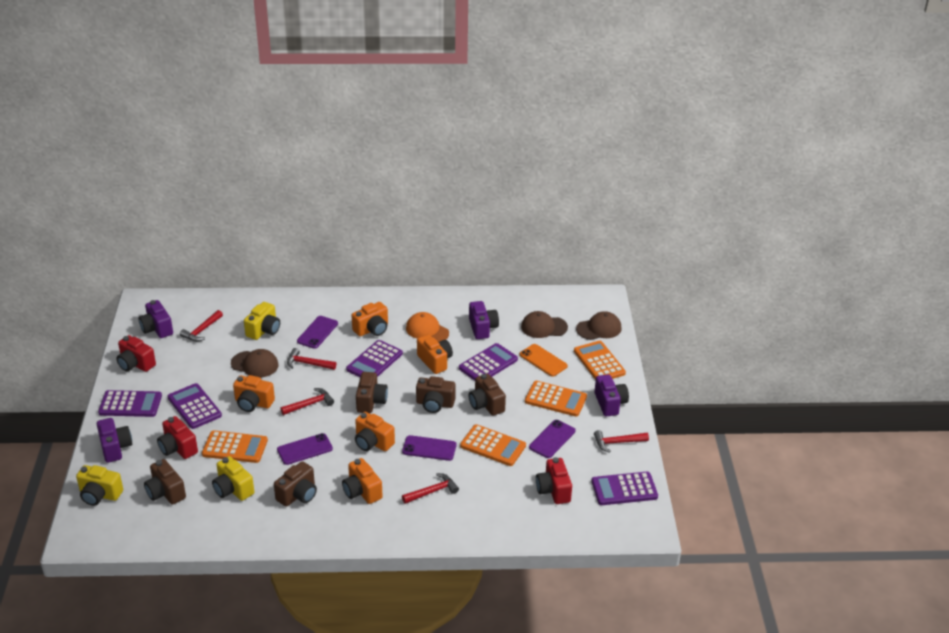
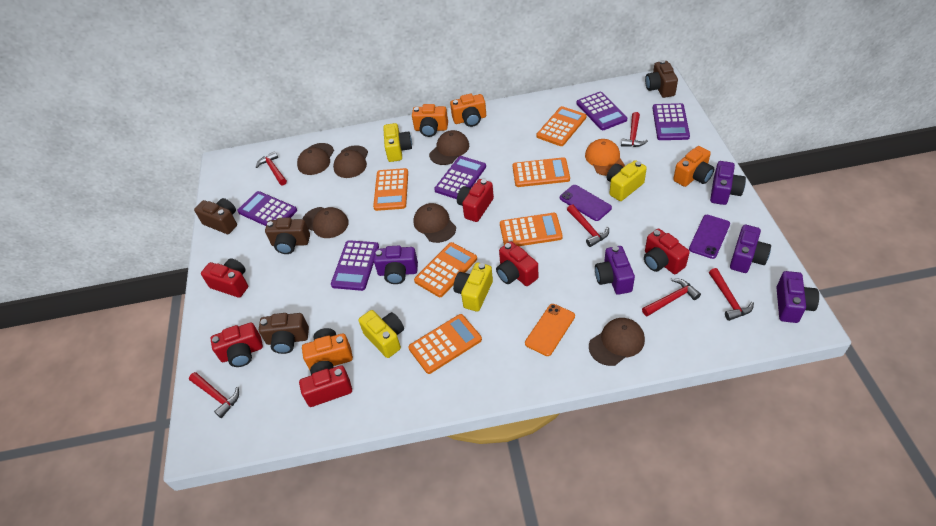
brown camera: 5 -> 4
brown cap: 3 -> 6
orange calculator: 4 -> 6
orange camera: 5 -> 4
purple camera: 4 -> 5
purple phone: 4 -> 2
red camera: 3 -> 6
red hammer: 5 -> 6
yellow camera: 3 -> 4

